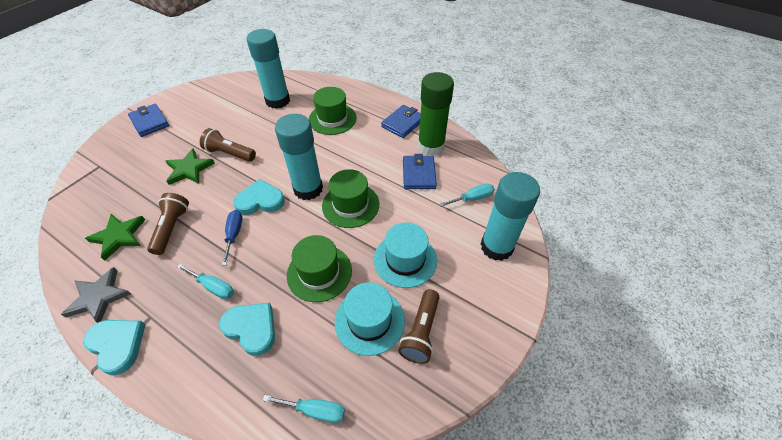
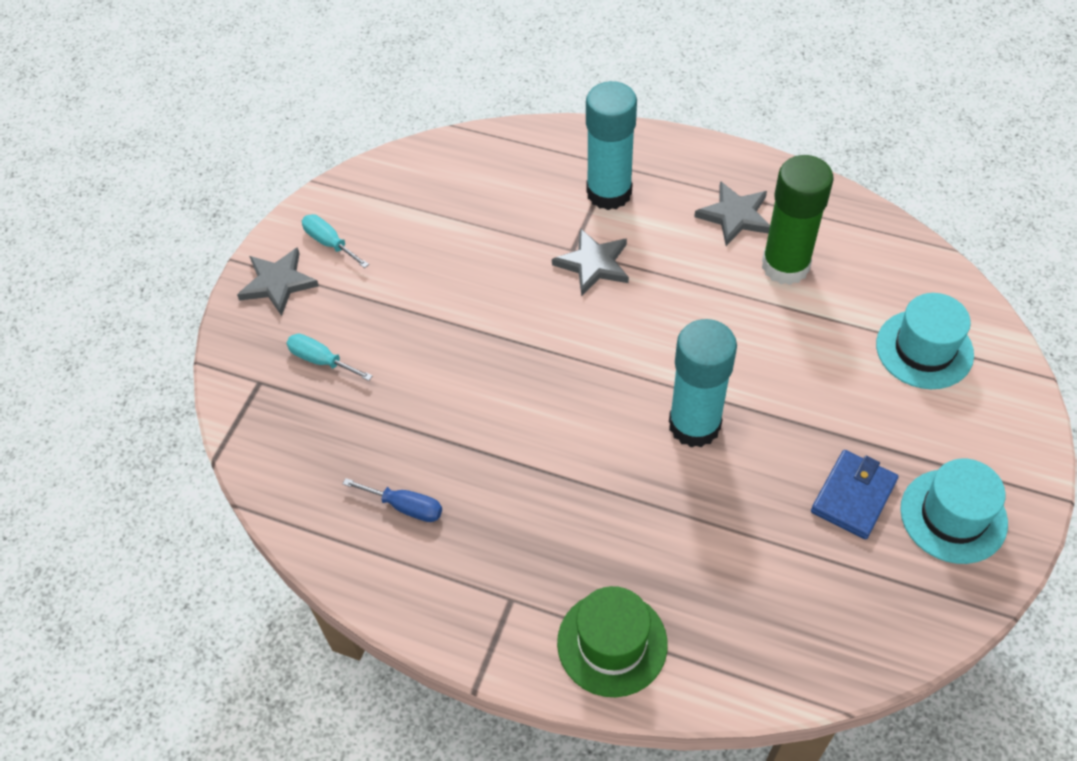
blue wallet: 3 -> 1
brown flashlight: 3 -> 0
green hat: 3 -> 1
green star: 2 -> 0
grey star: 1 -> 3
turquoise glue stick: 3 -> 2
turquoise heart: 3 -> 0
turquoise screwdriver: 3 -> 2

